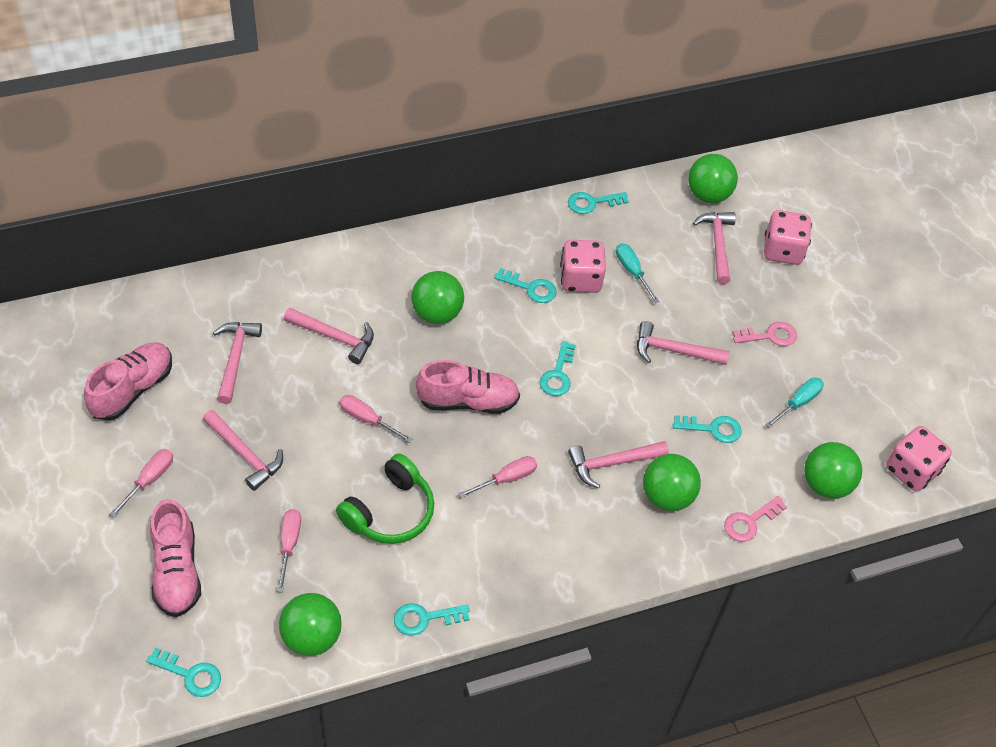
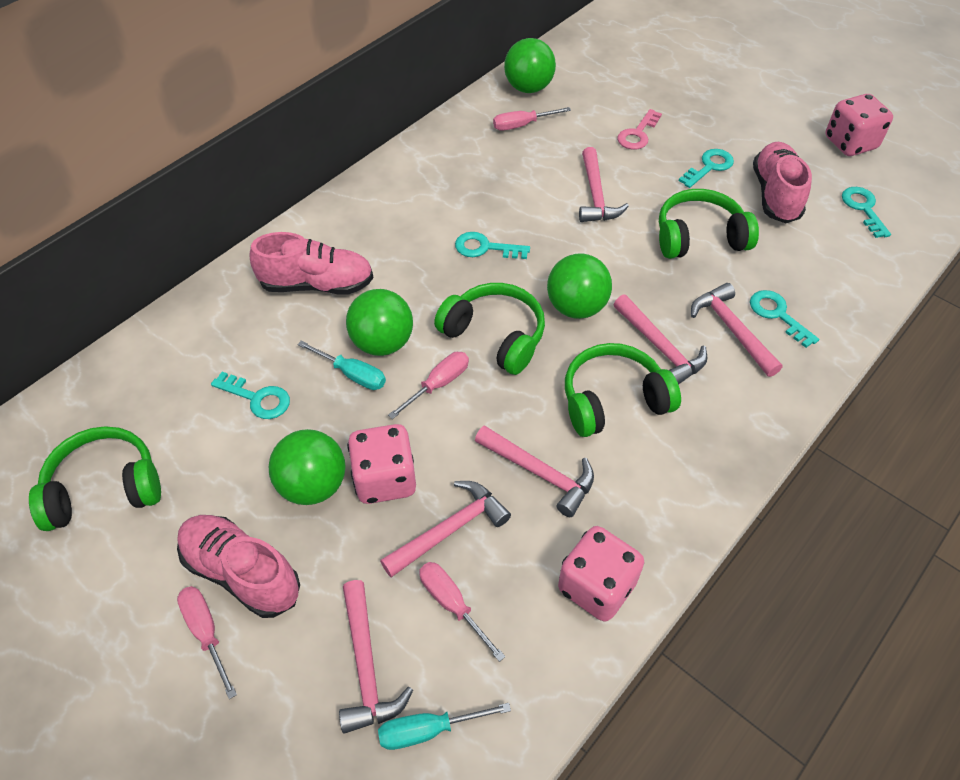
green ball: 5 -> 4
green headphones: 1 -> 4
pink key: 2 -> 1
turquoise key: 6 -> 5

